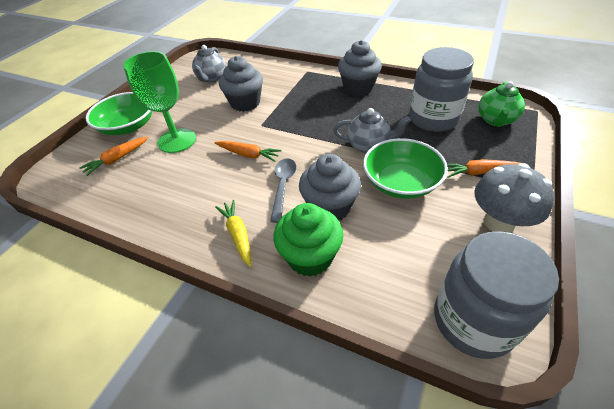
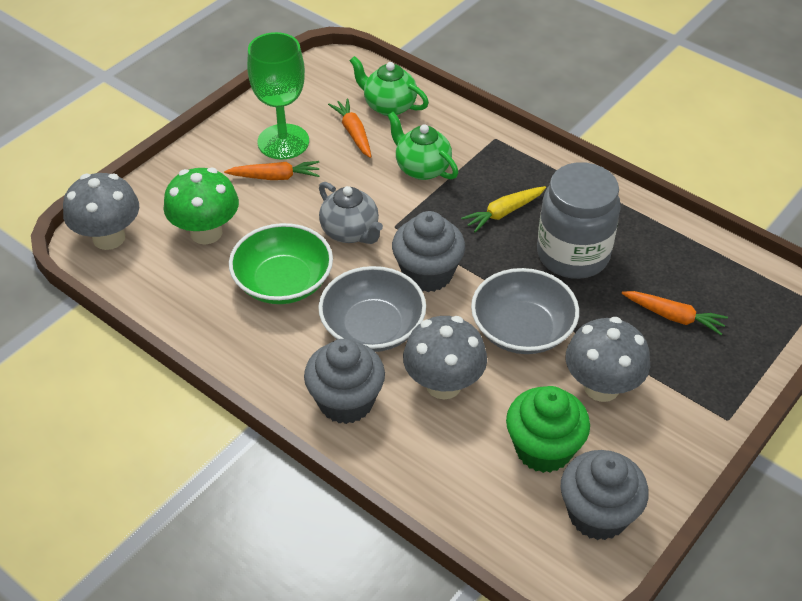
green bowl: 2 -> 1
green mushroom: 0 -> 1
green teapot: 1 -> 2
grey bowl: 0 -> 2
grey jar: 2 -> 1
grey mushroom: 1 -> 3
grey spoon: 1 -> 0
grey teapot: 2 -> 1

